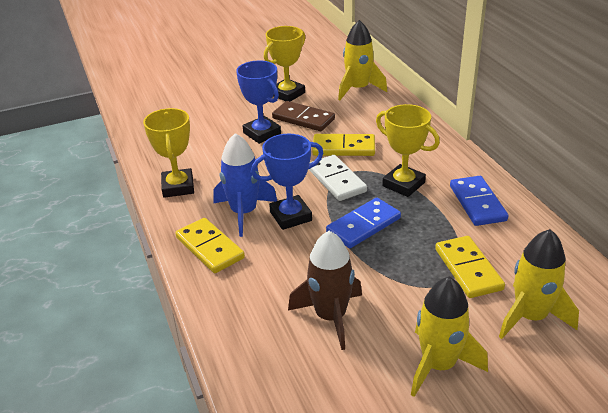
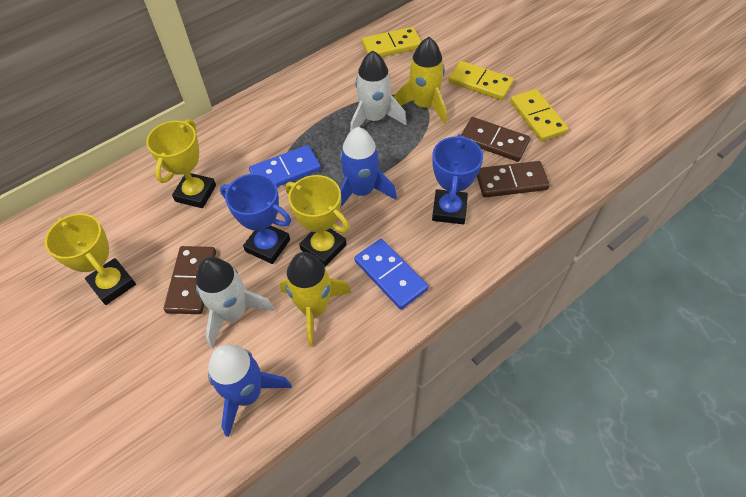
blue rocket: 1 -> 2
brown domino: 1 -> 3
brown rocket: 1 -> 0
white domino: 1 -> 0
white rocket: 0 -> 2
yellow rocket: 3 -> 2

